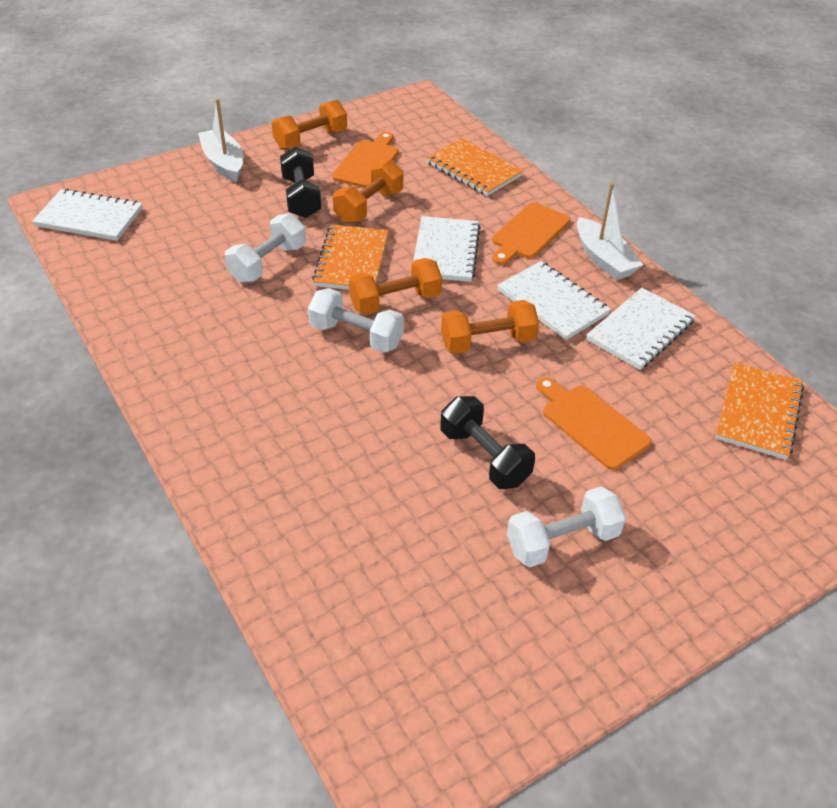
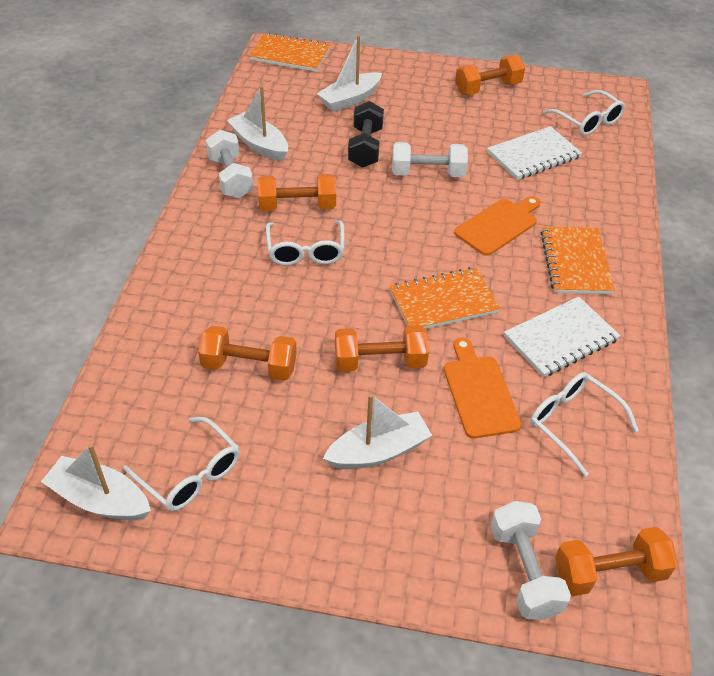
black dumbbell: 2 -> 1
orange cutting board: 3 -> 2
orange dumbbell: 4 -> 5
white boat: 2 -> 4
white glasses: 0 -> 4
white notebook: 4 -> 2

